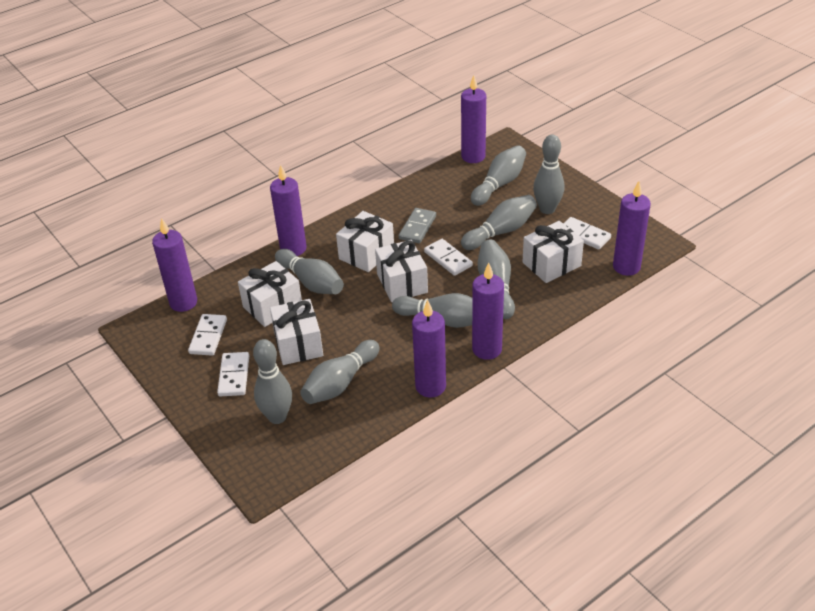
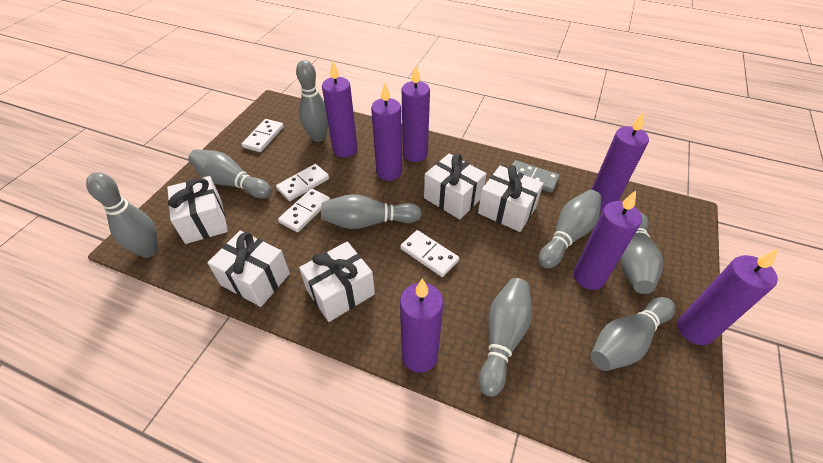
purple candle: 6 -> 7

